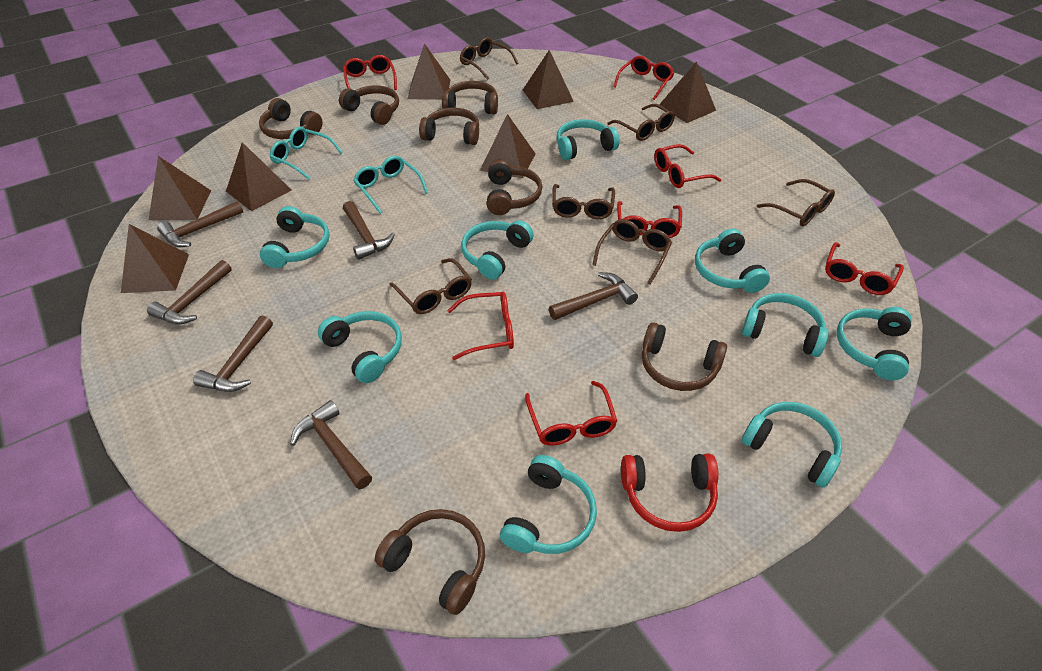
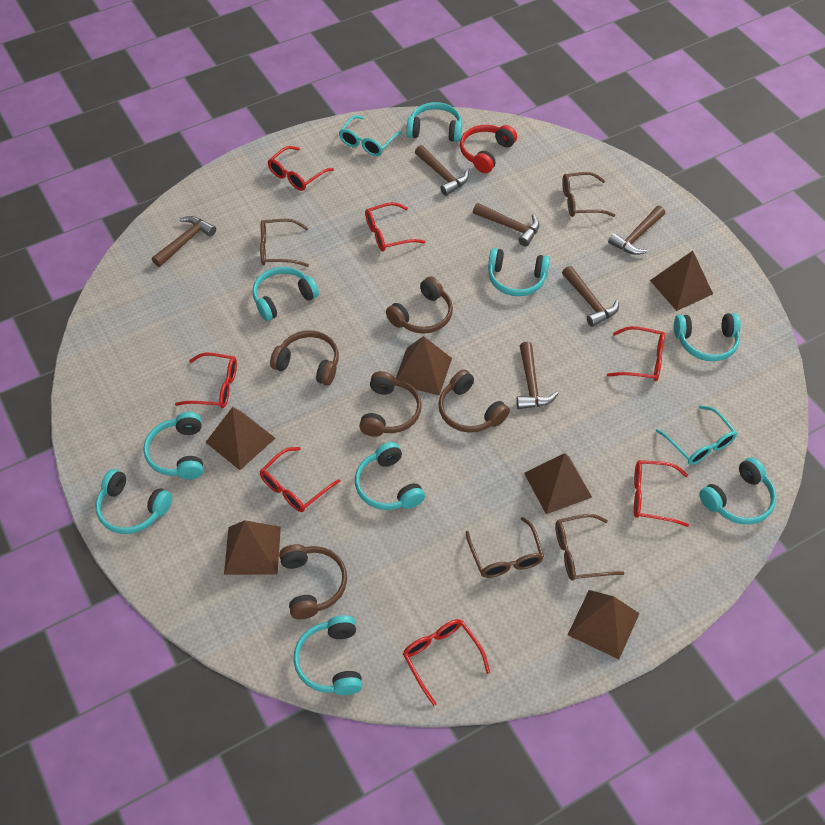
brown glasses: 6 -> 4
brown headphones: 7 -> 5
brown pyramid: 7 -> 6

